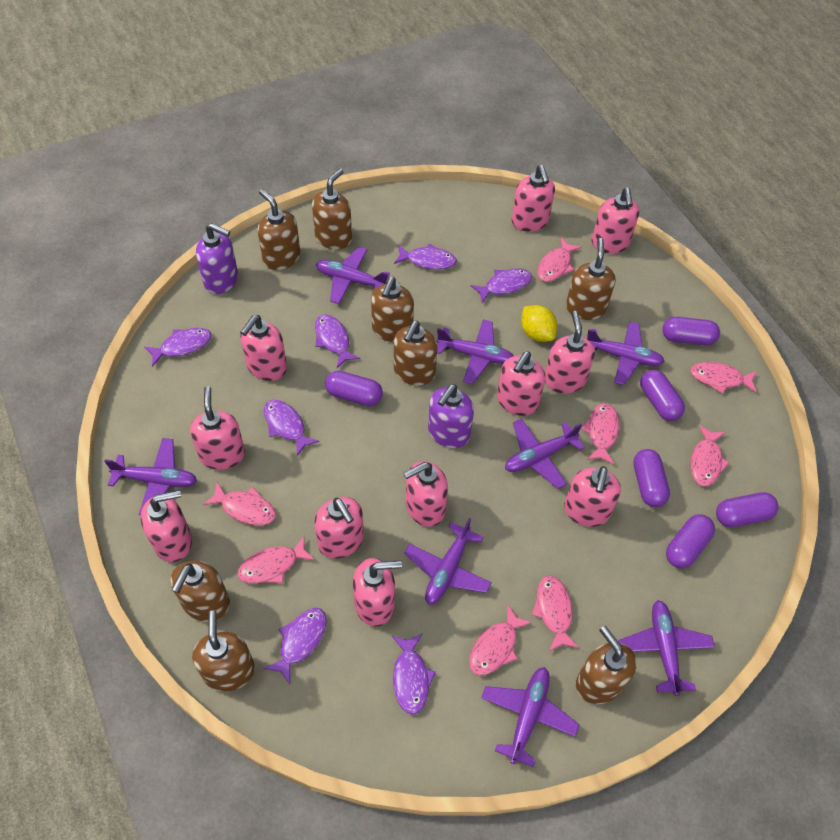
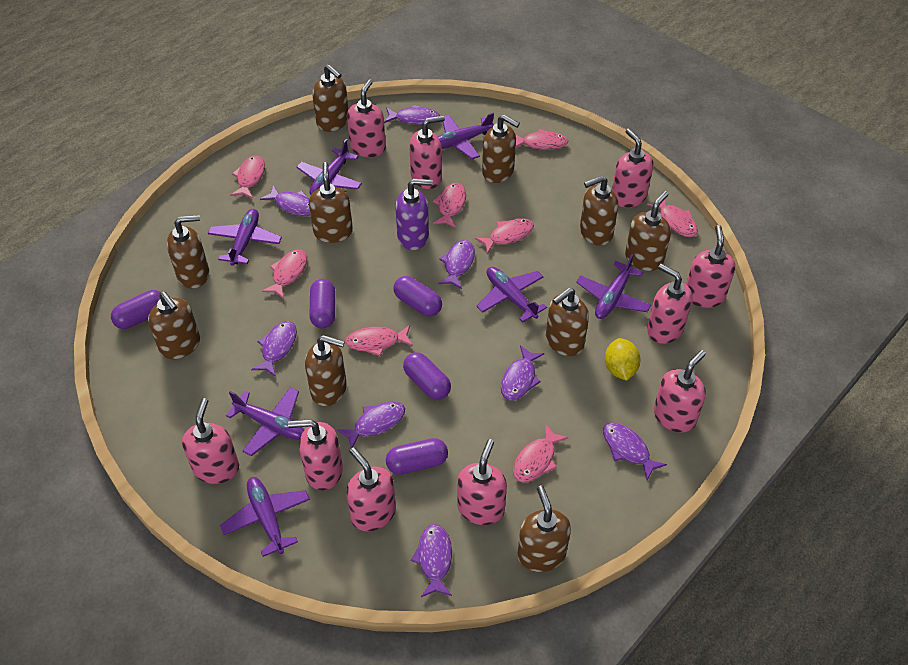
brown soap dispenser: 8 -> 10
pink soap dispenser: 11 -> 10
purple capsule: 6 -> 5
purple fish: 7 -> 8
purple plane: 8 -> 7
purple soap dispenser: 2 -> 1

